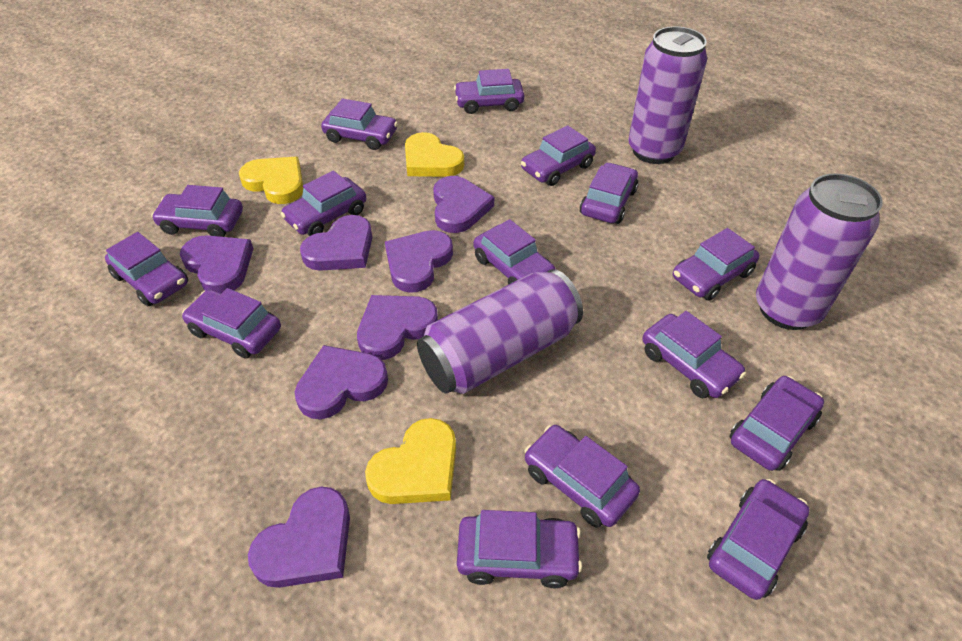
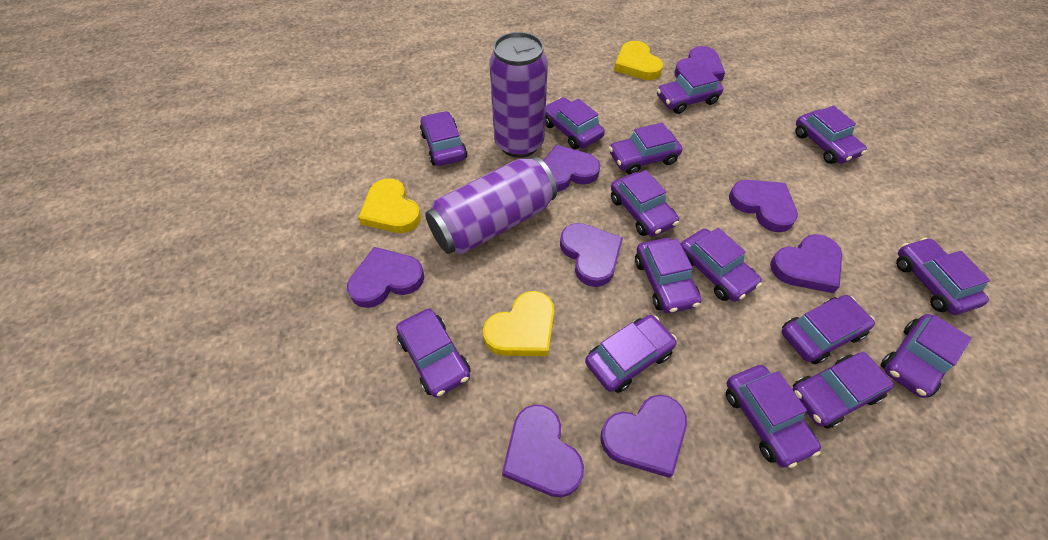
purple can: 3 -> 2
purple heart: 7 -> 8

